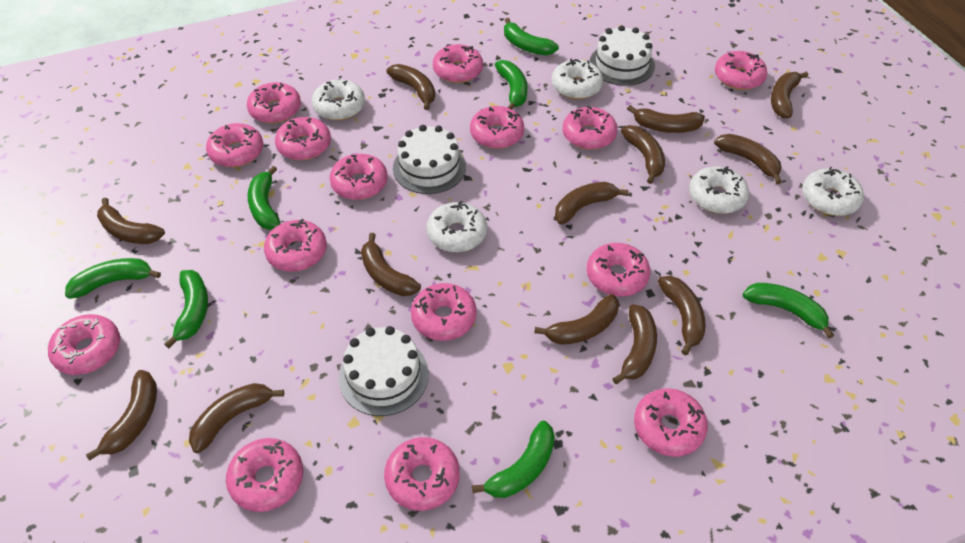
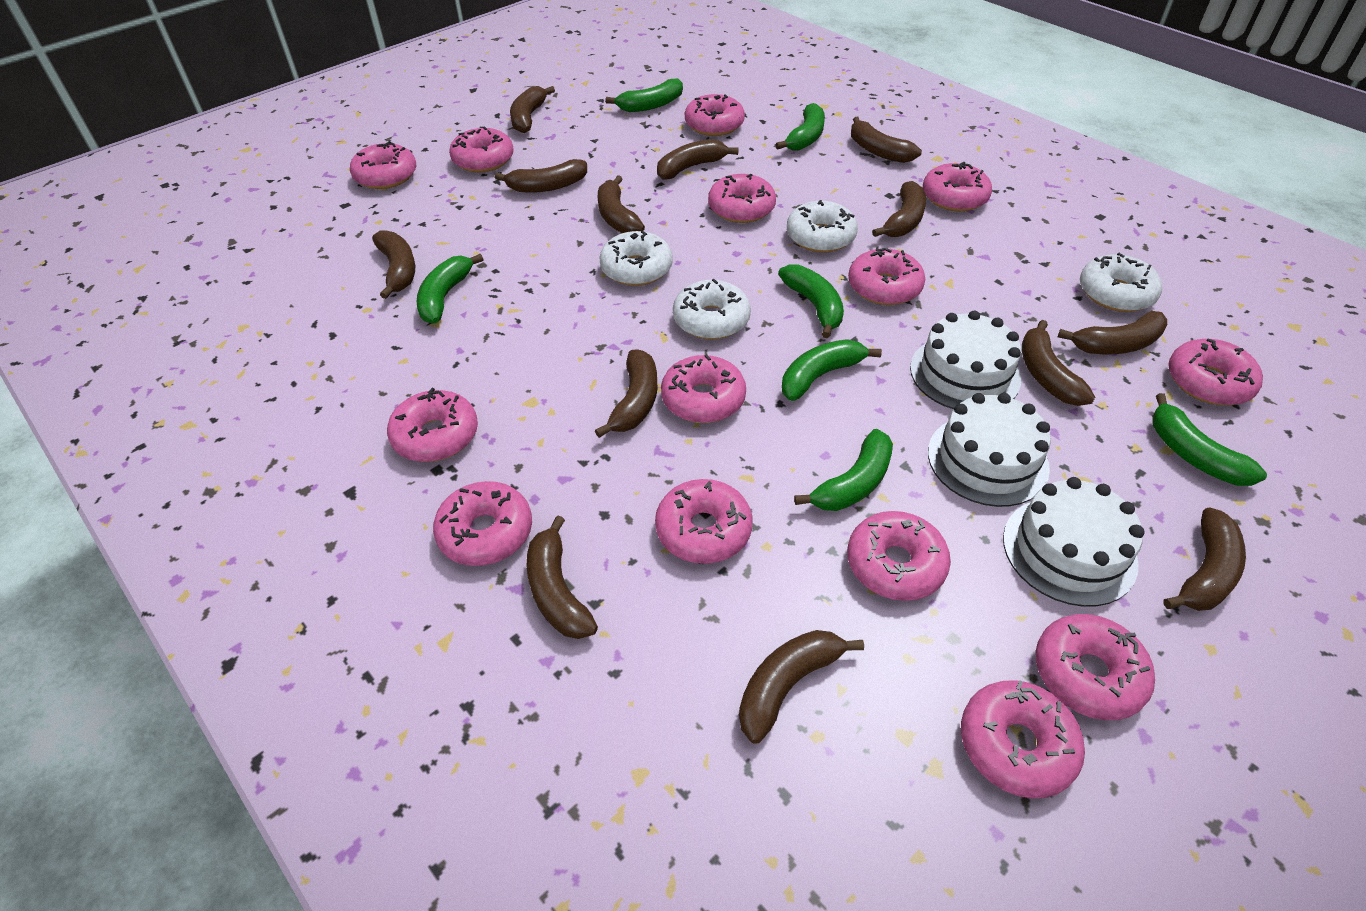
pink donut: 15 -> 14
white donut: 5 -> 4

